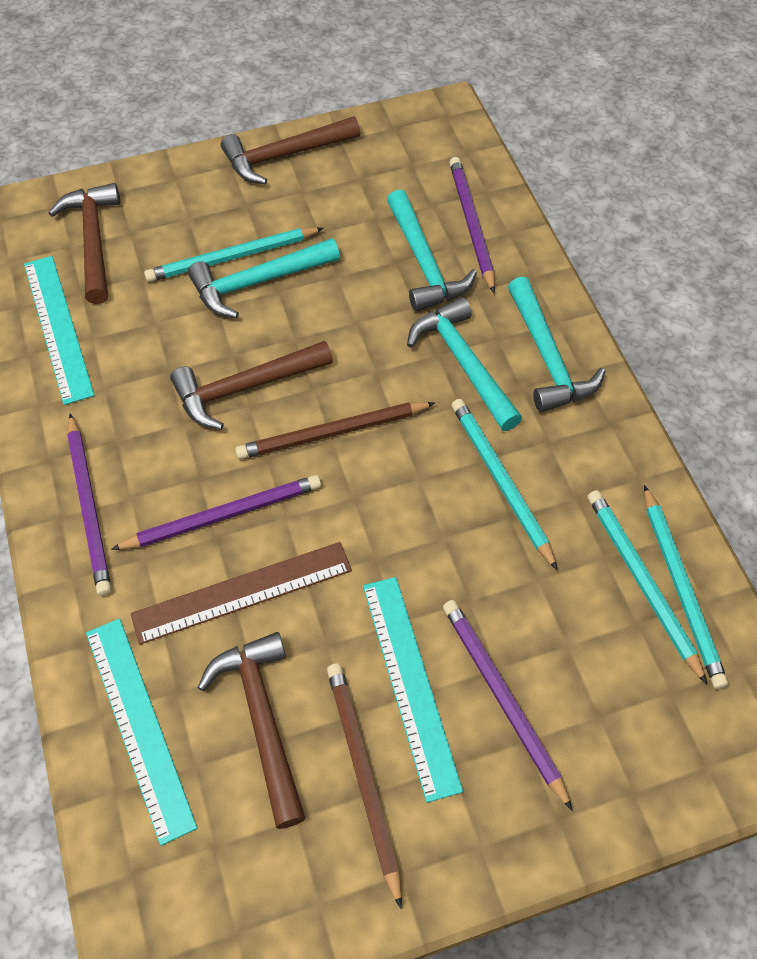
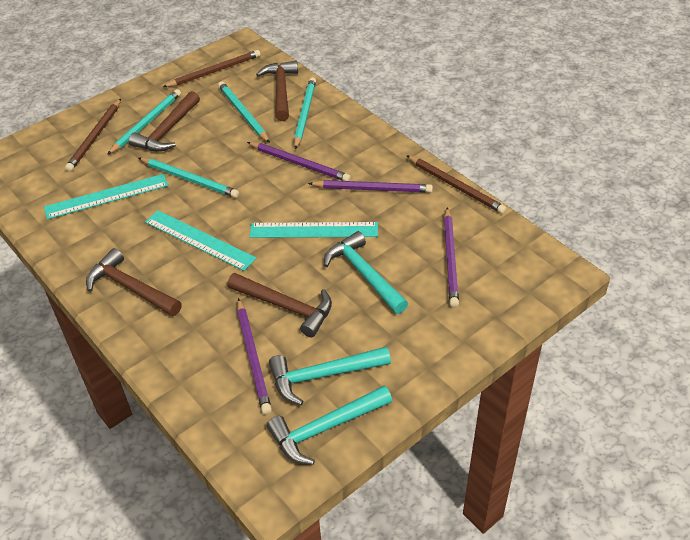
brown pencil: 2 -> 3
brown ruler: 1 -> 0
turquoise hammer: 4 -> 3

